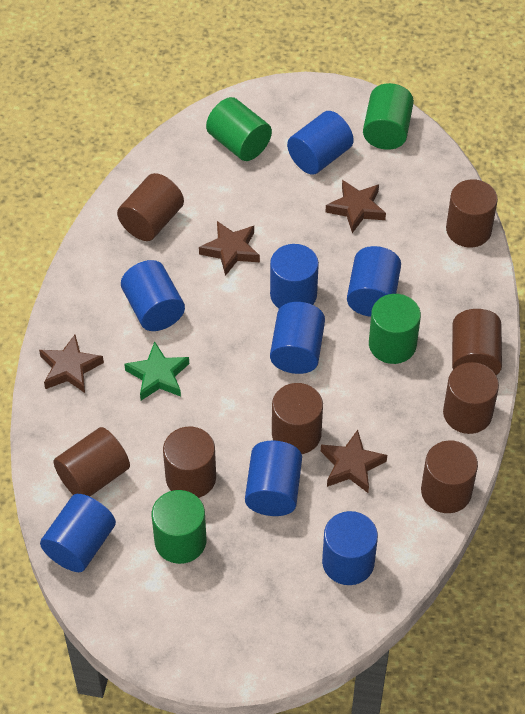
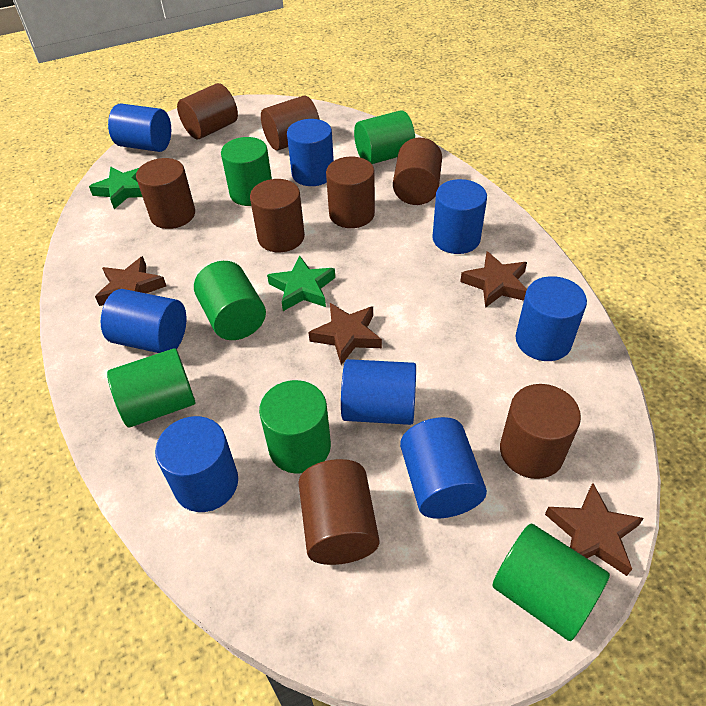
green cylinder: 4 -> 6
green star: 1 -> 2

